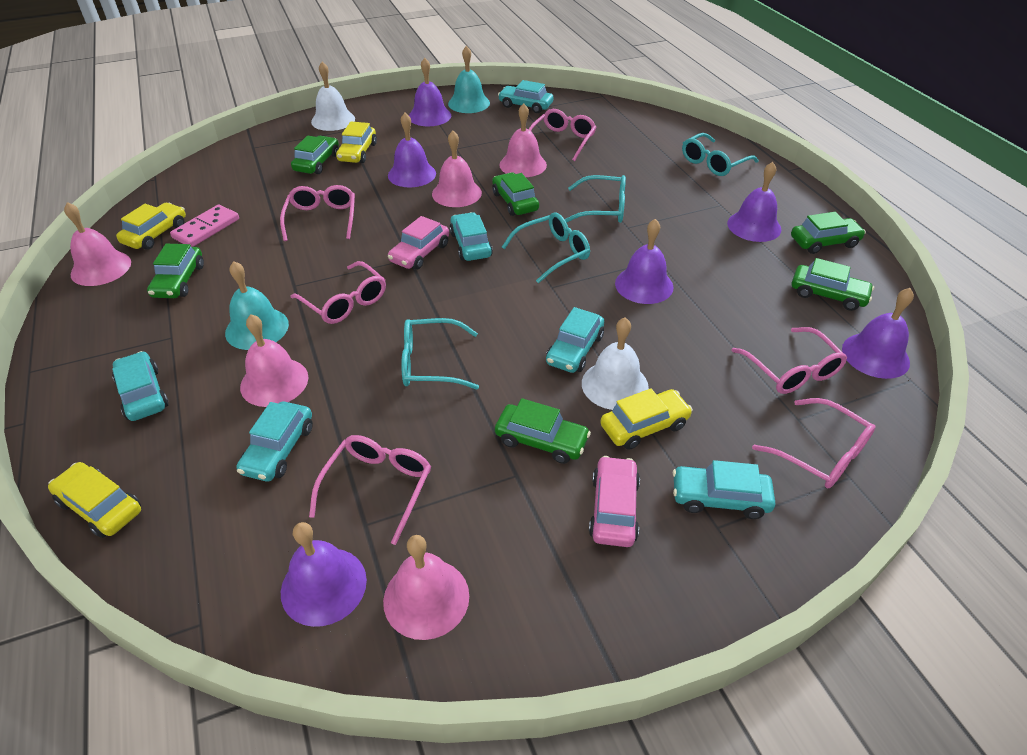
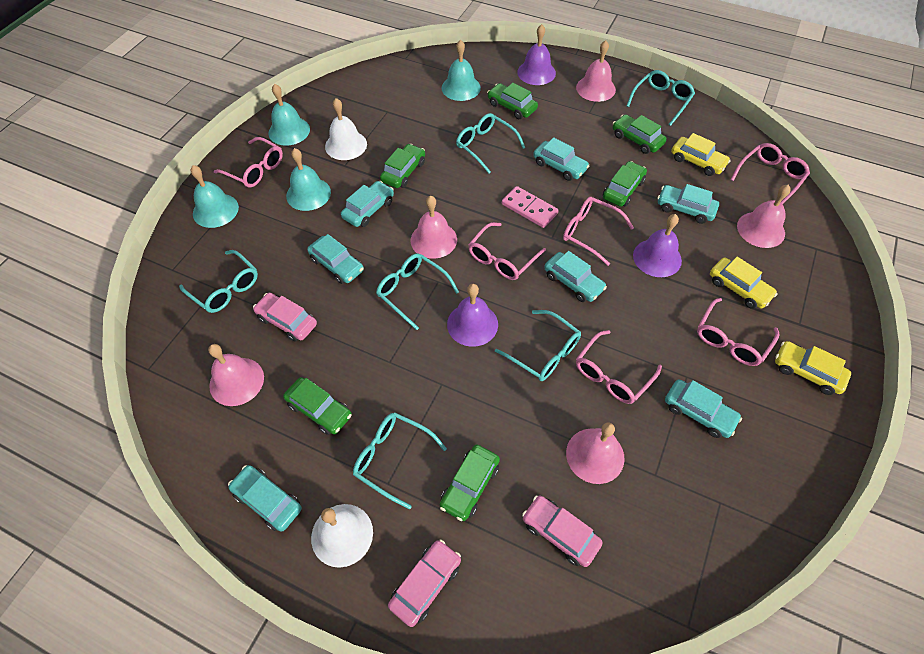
pink car: 2 -> 3
purple bell: 6 -> 3
turquoise bell: 2 -> 4
turquoise car: 6 -> 7
turquoise glasses: 4 -> 6
yellow car: 4 -> 3

